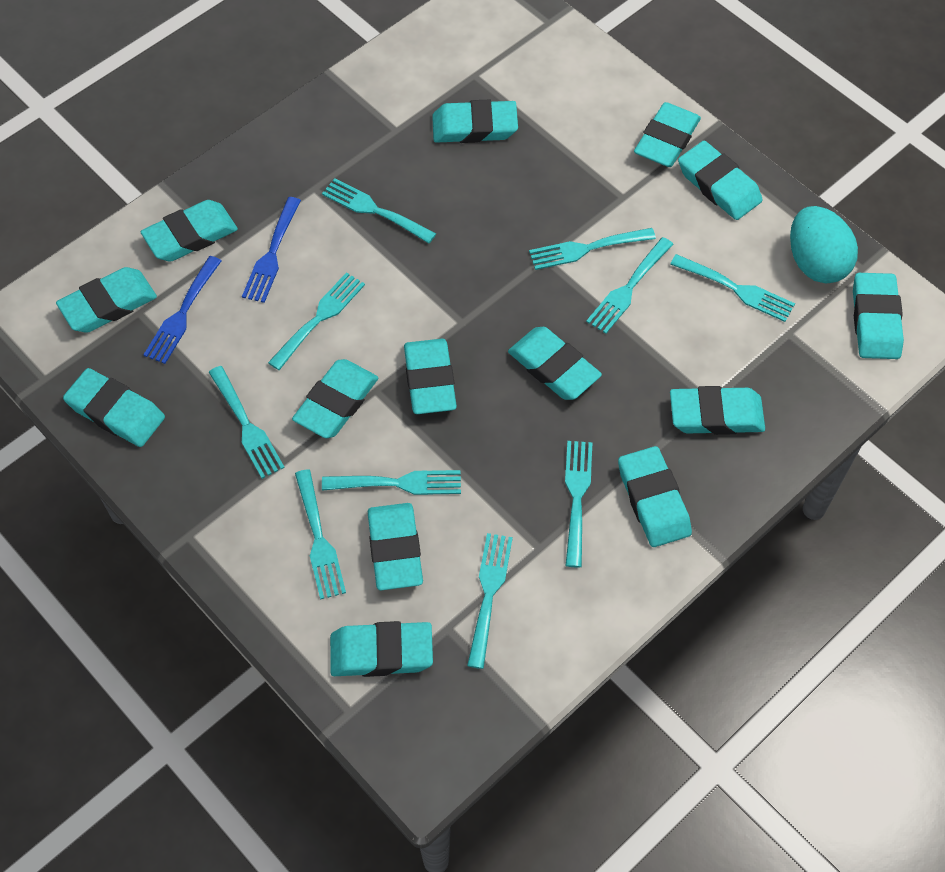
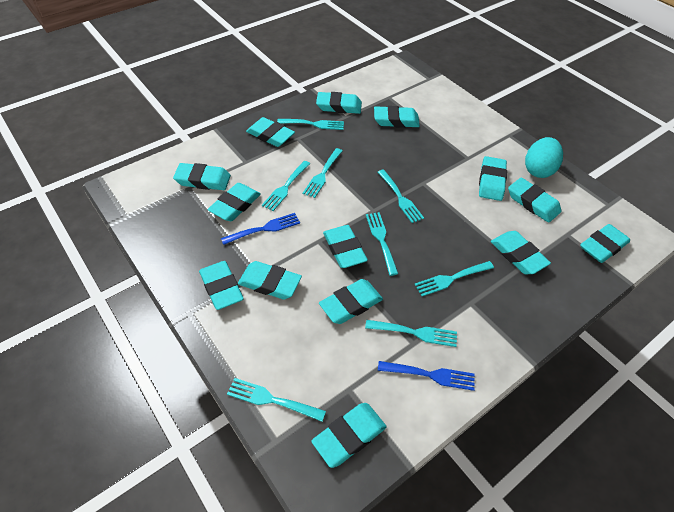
turquoise fork: 10 -> 8

